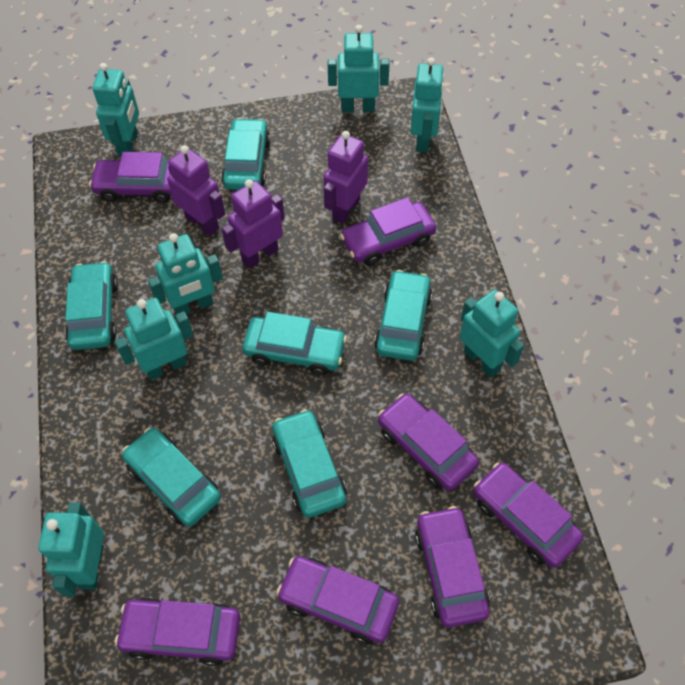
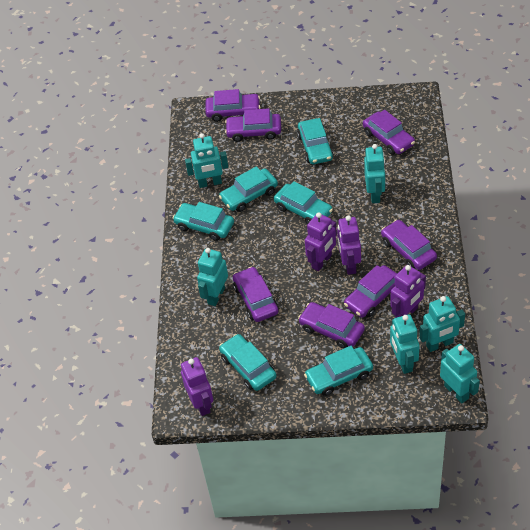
purple robot: 3 -> 4
turquoise robot: 7 -> 6

